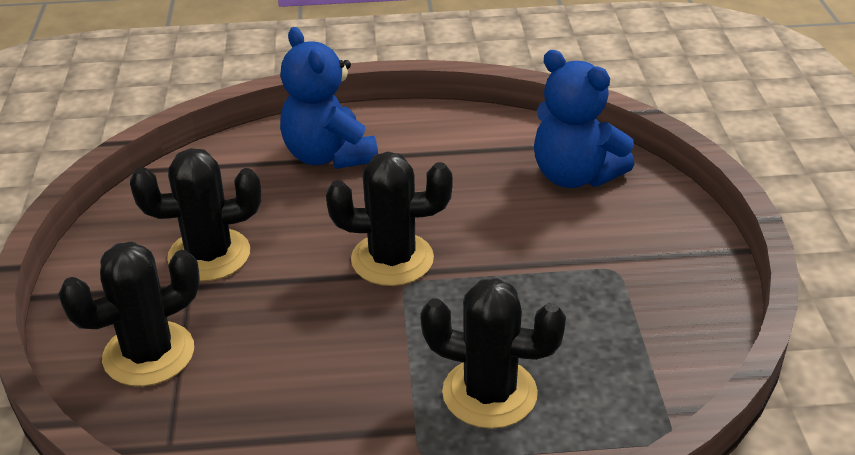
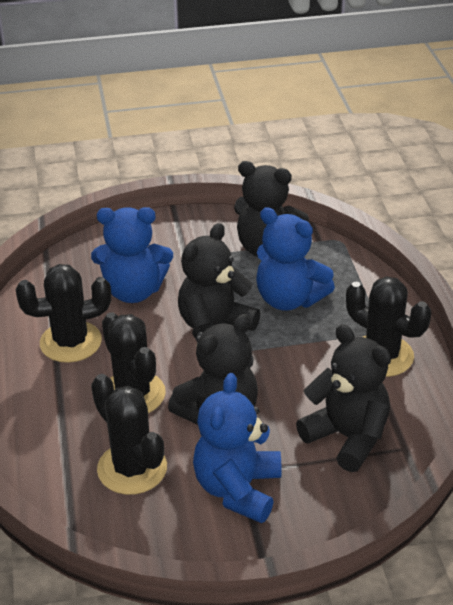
black teddy bear: 0 -> 4
blue teddy bear: 2 -> 3

